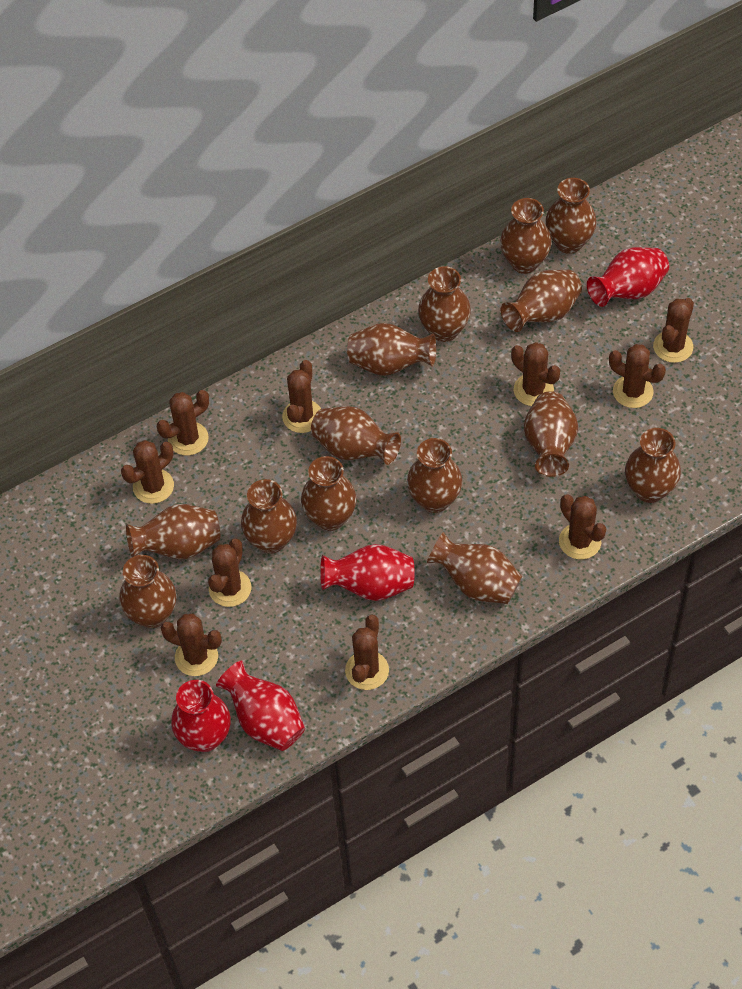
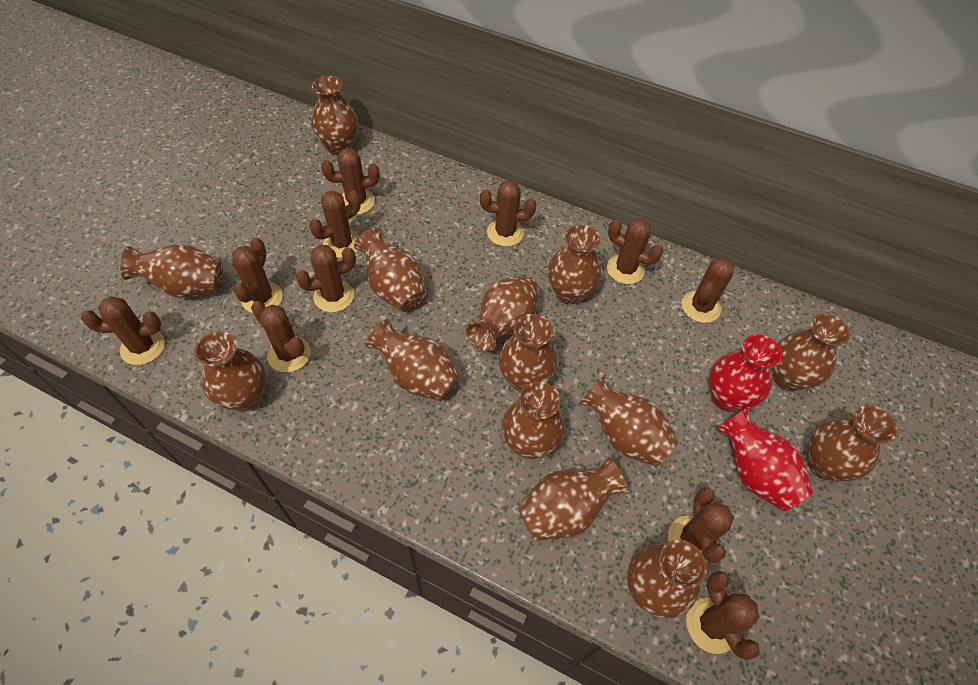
brown cactus: 10 -> 11
red vase: 4 -> 2

